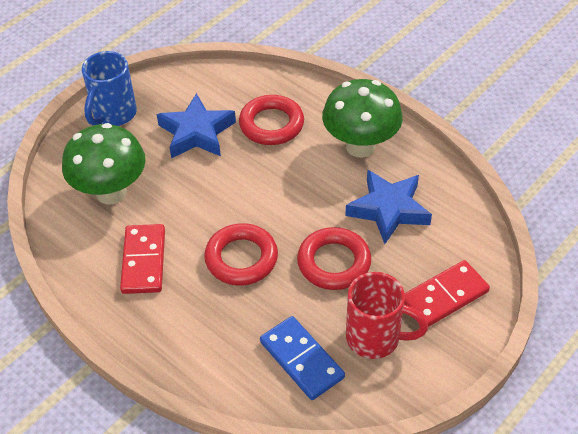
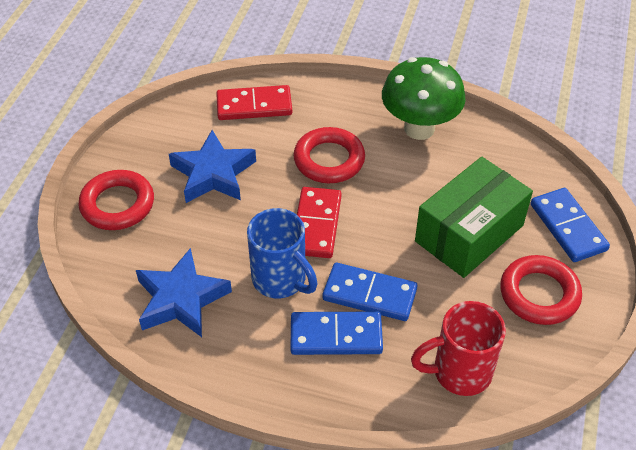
blue domino: 1 -> 3
green box: 0 -> 1
green mushroom: 2 -> 1

